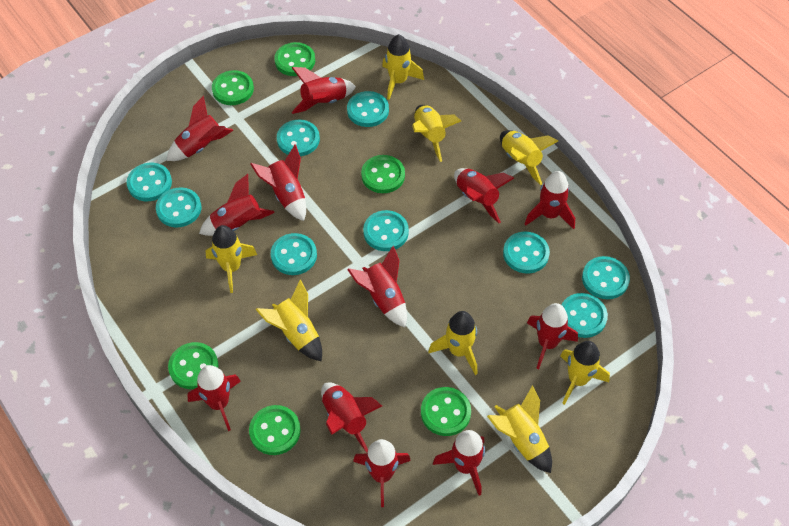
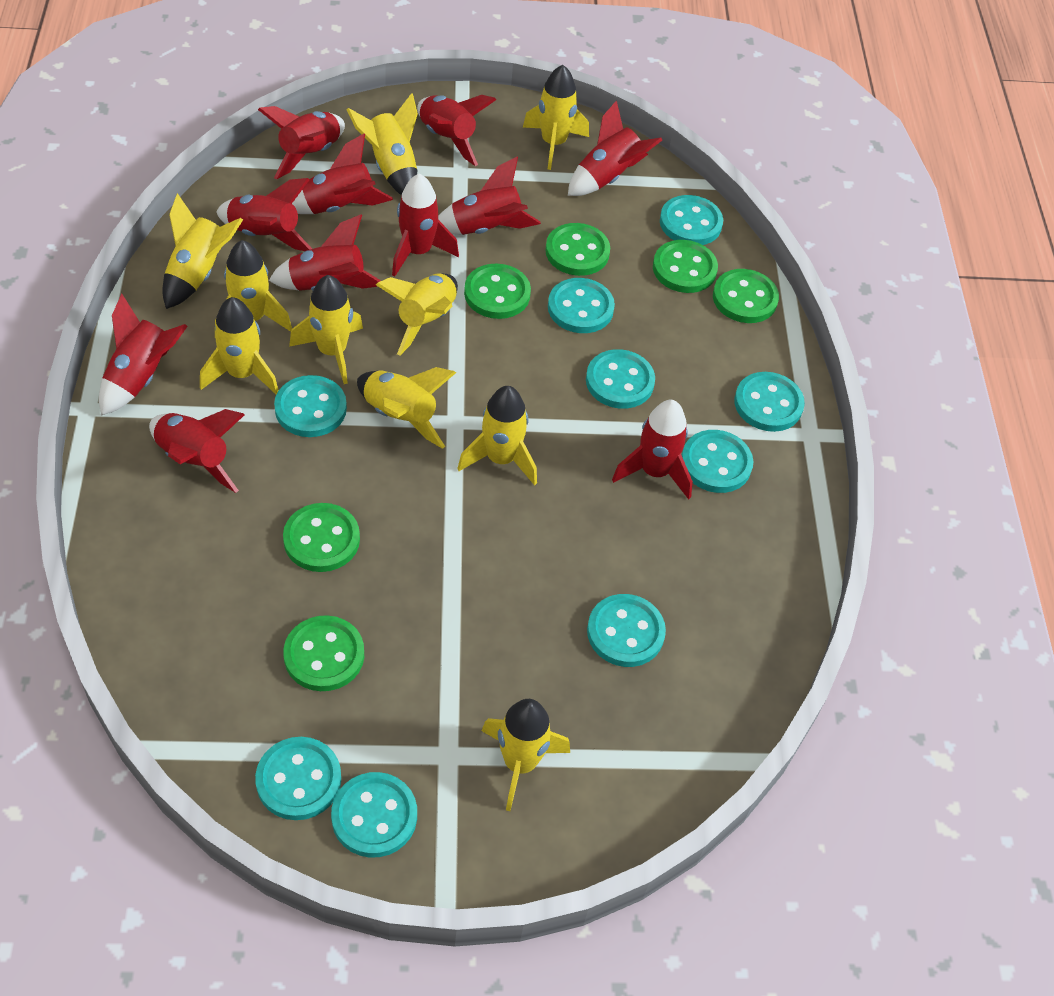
red rocket: 12 -> 11
yellow rocket: 8 -> 10

